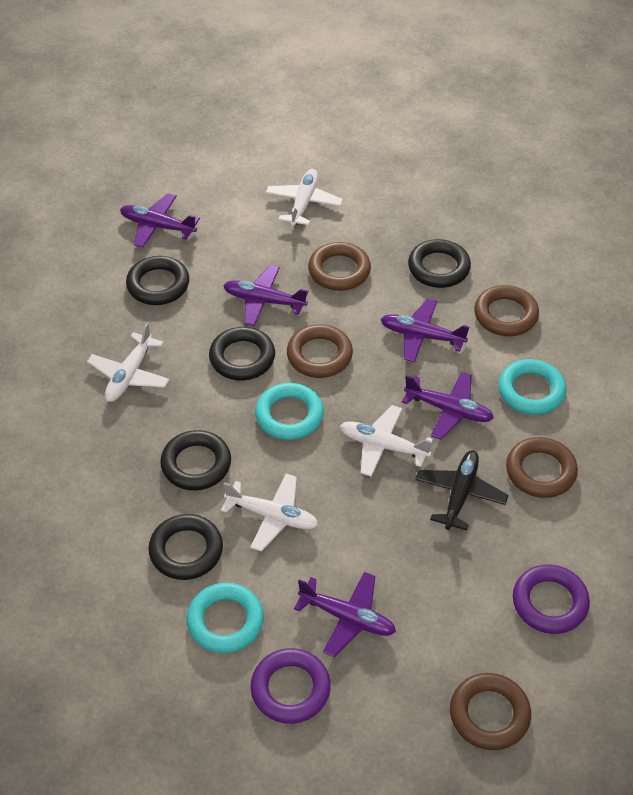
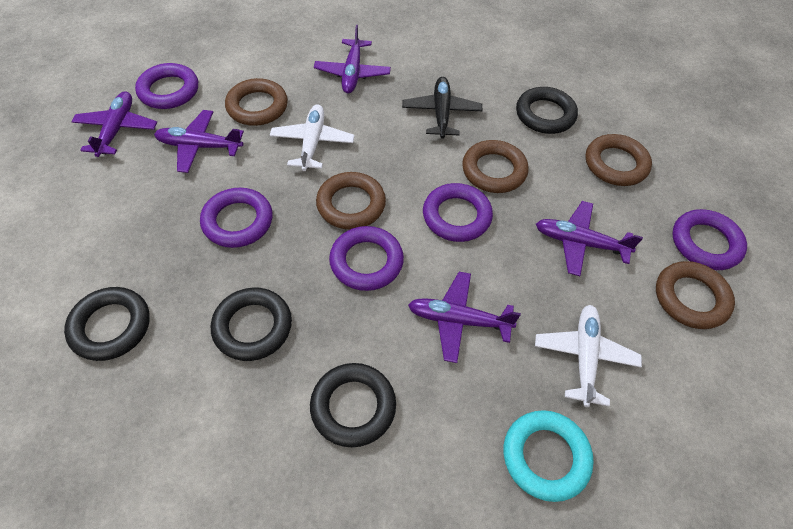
black ring: 5 -> 4
purple ring: 2 -> 5
turquoise ring: 3 -> 1
white plane: 4 -> 2

